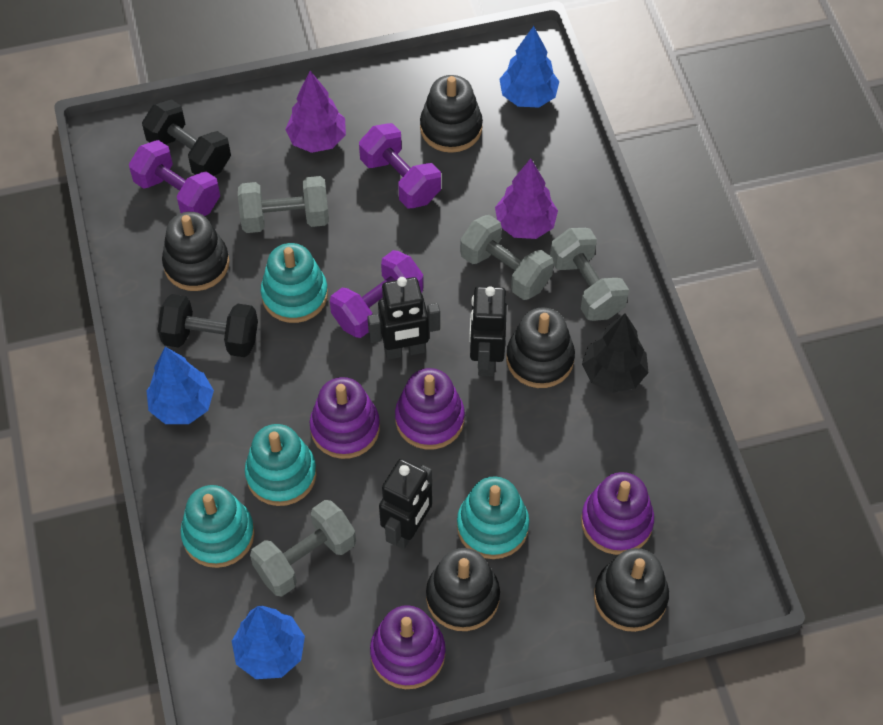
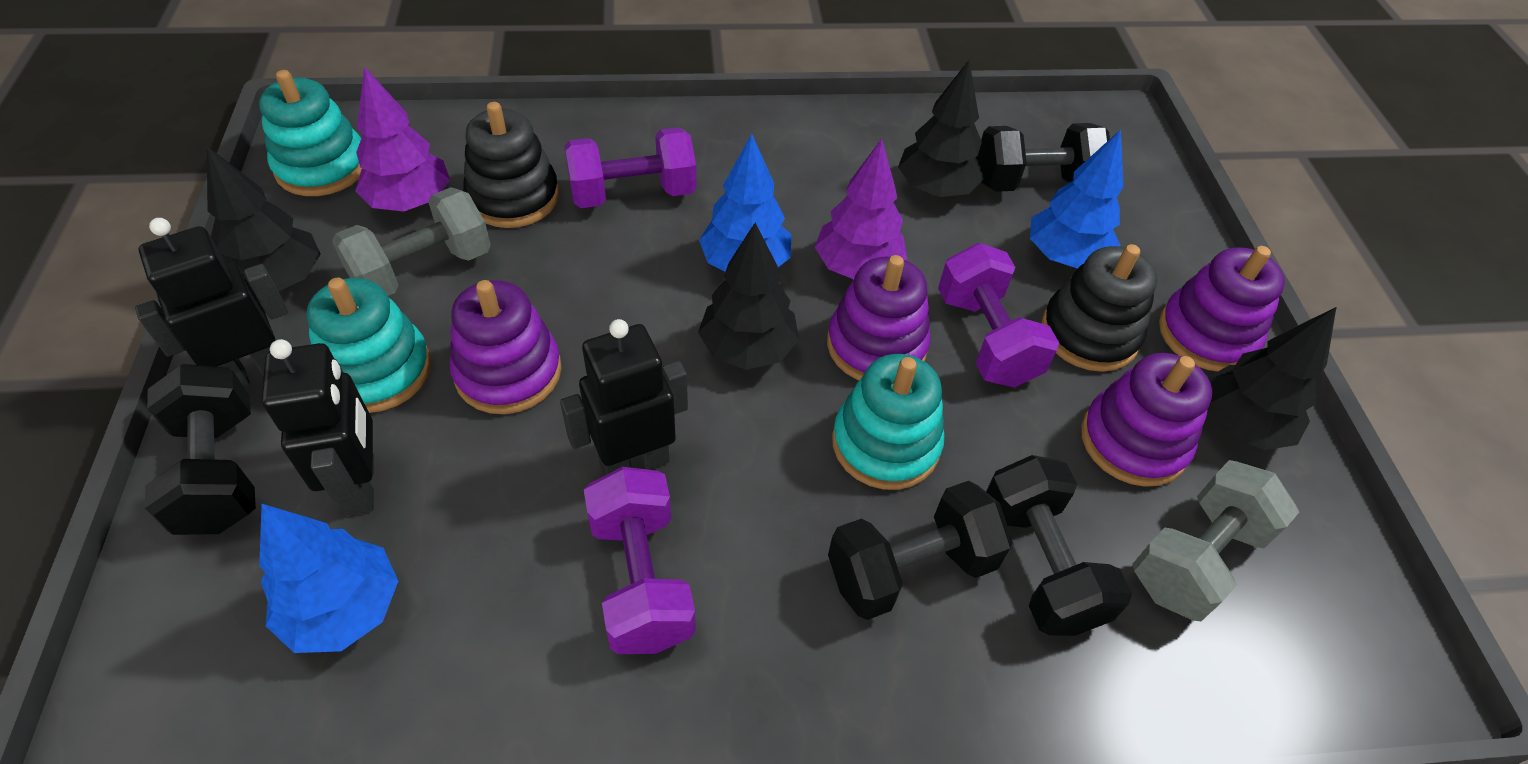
black dumbbell: 2 -> 4
black stacking toy: 5 -> 2
black tree: 1 -> 4
grey dumbbell: 4 -> 2
turquoise stacking toy: 4 -> 3

